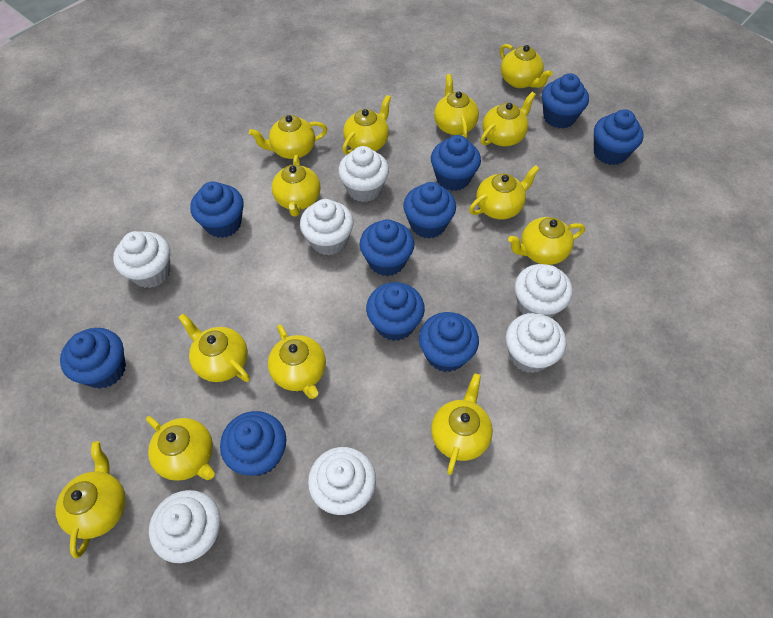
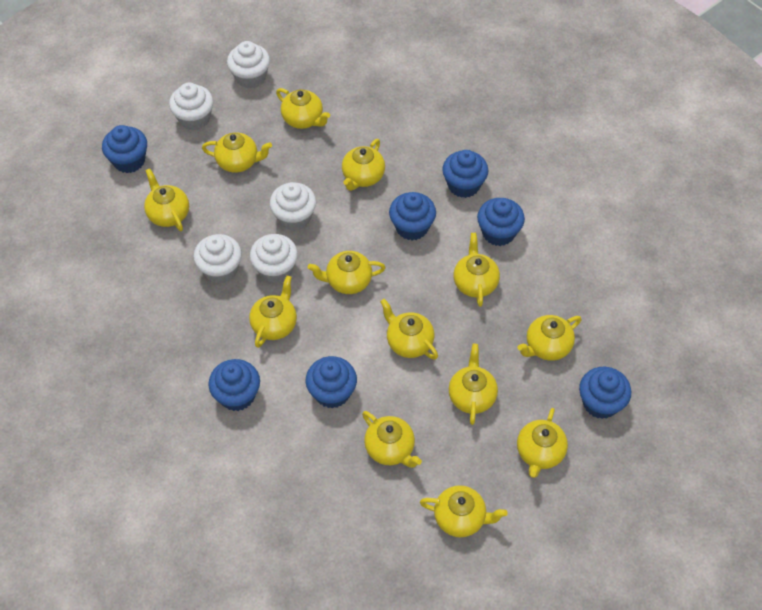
blue cupcake: 10 -> 7
white cupcake: 7 -> 5

